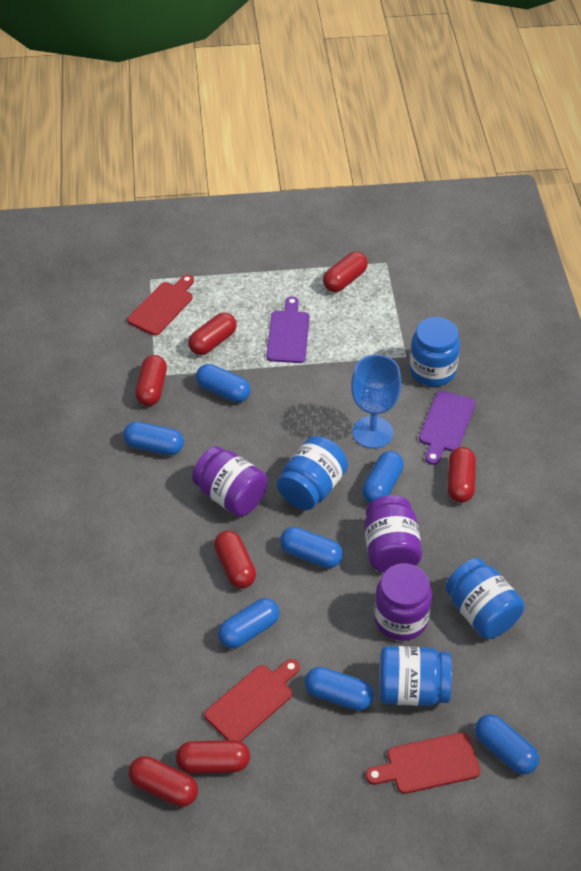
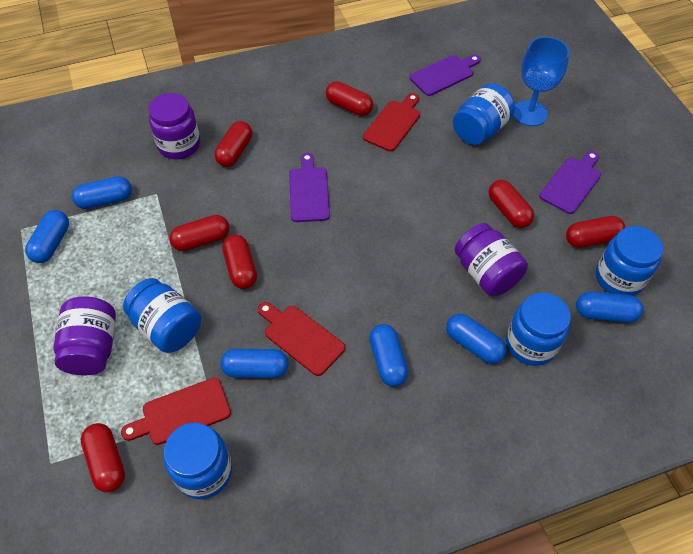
blue capsule: 7 -> 6
blue jar: 4 -> 5
purple cutting board: 2 -> 3

